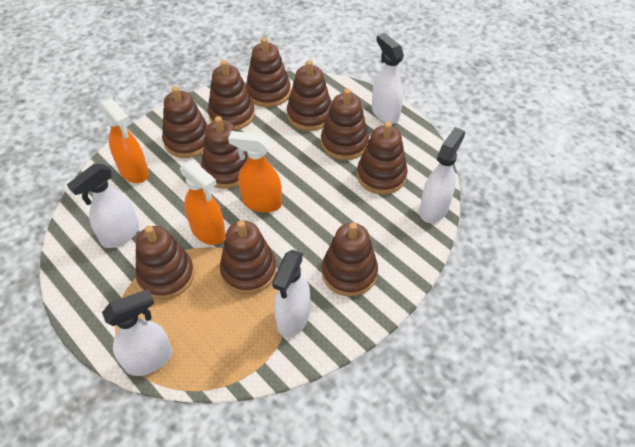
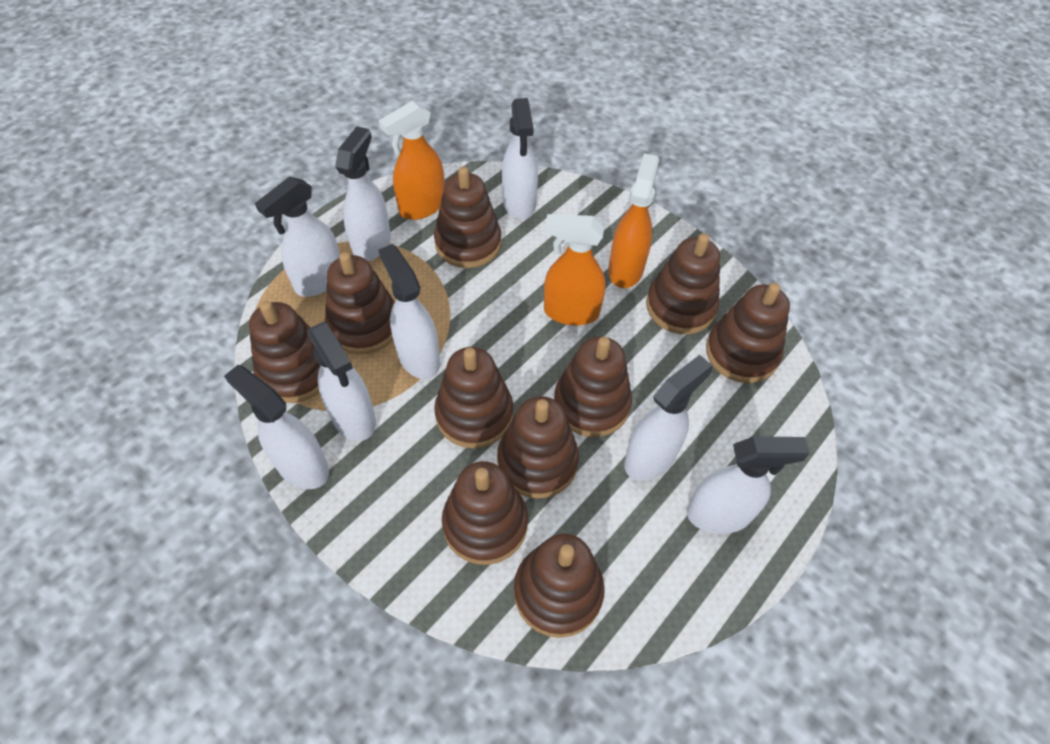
white spray bottle: 5 -> 8

